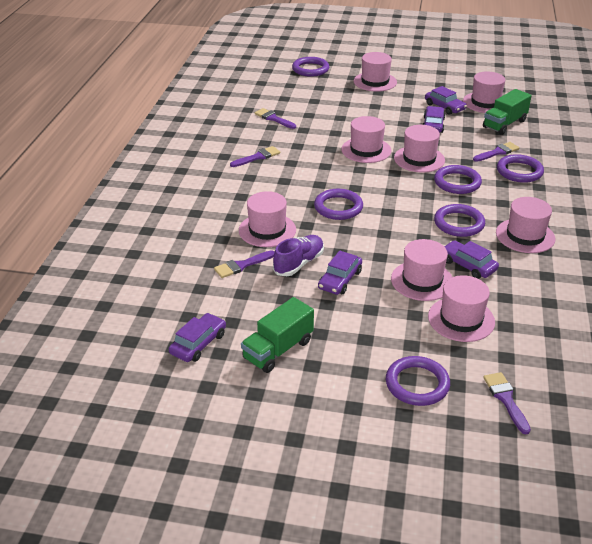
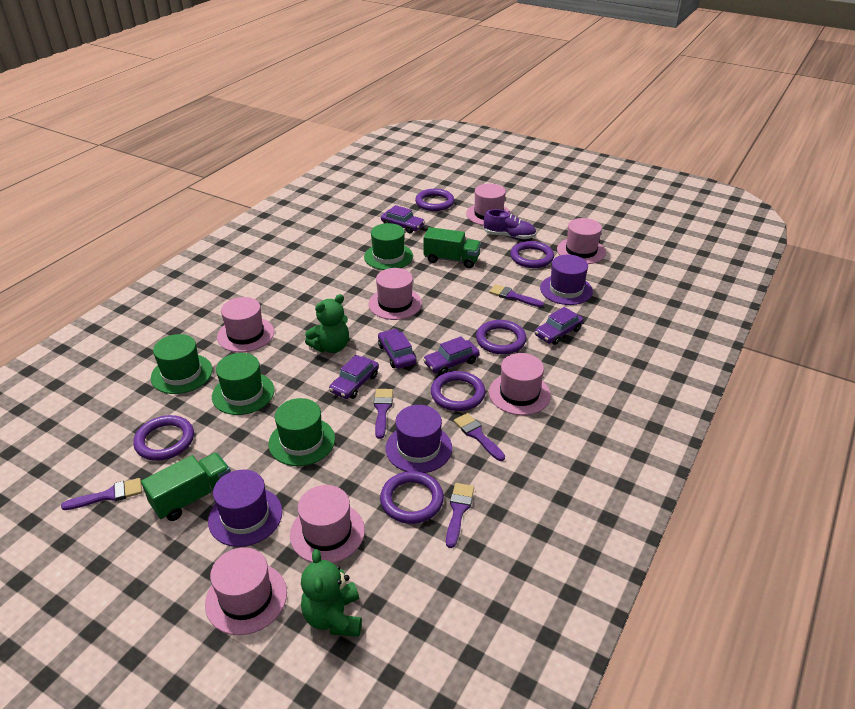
green hat: 0 -> 4
green teddy bear: 0 -> 2
pink hat: 8 -> 7
purple hat: 0 -> 3

